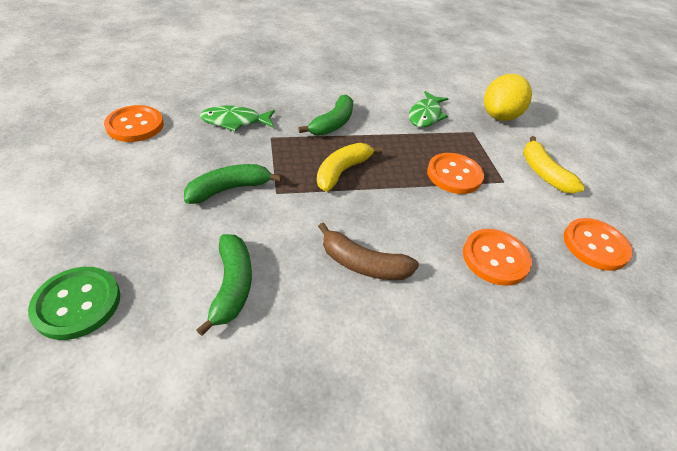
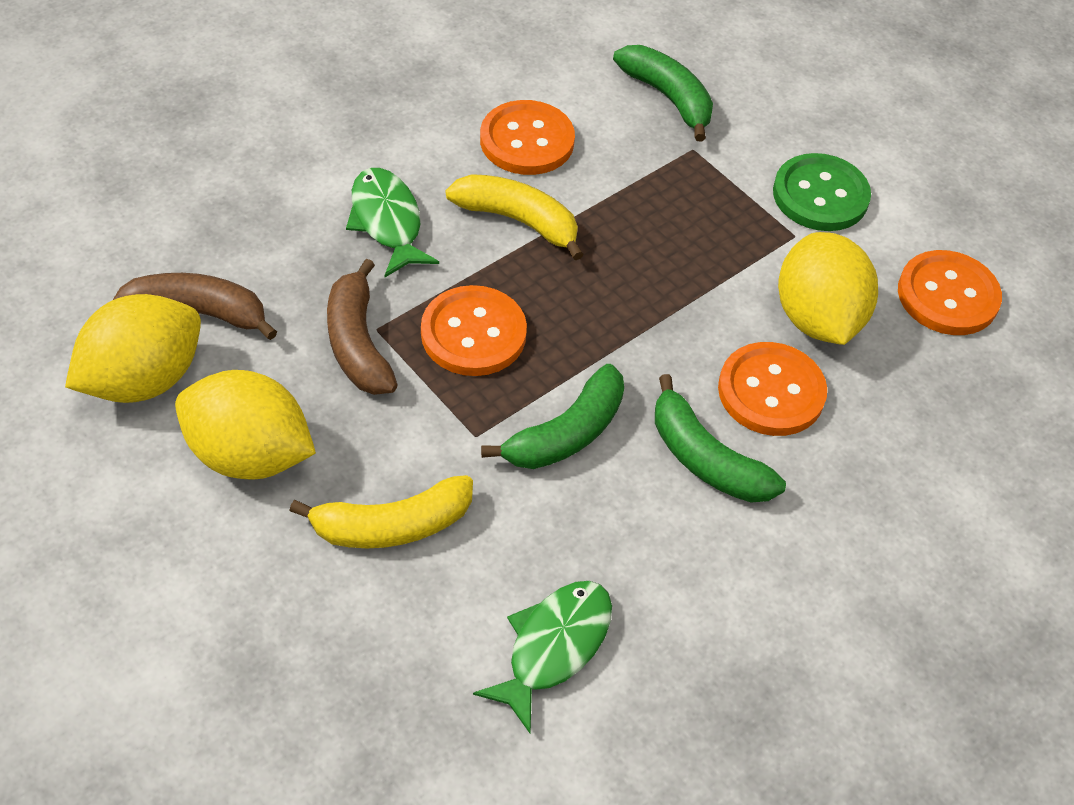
brown banana: 1 -> 2
yellow lemon: 1 -> 3

